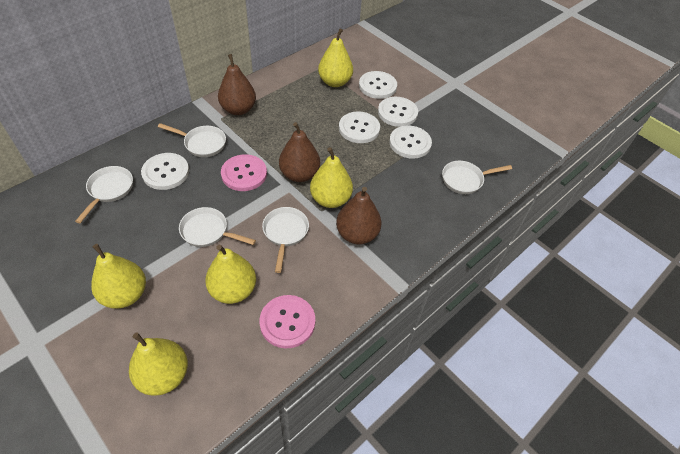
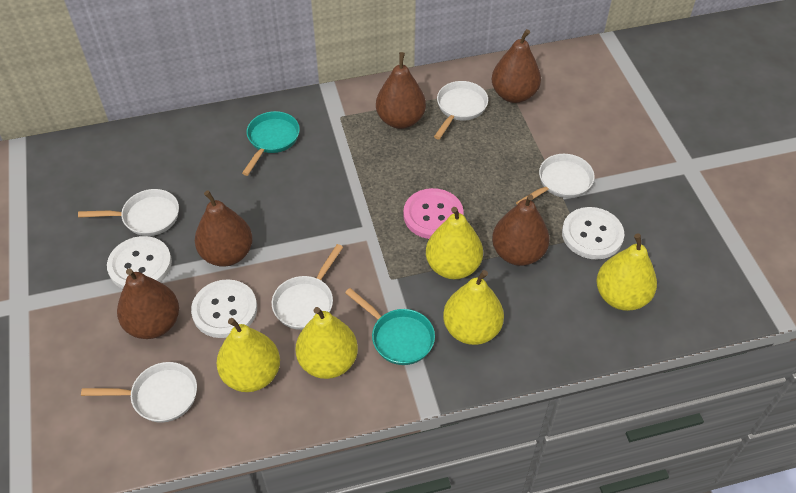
brown pear: 3 -> 5
pink button: 2 -> 1
turquoise pan: 0 -> 2
white button: 5 -> 3

